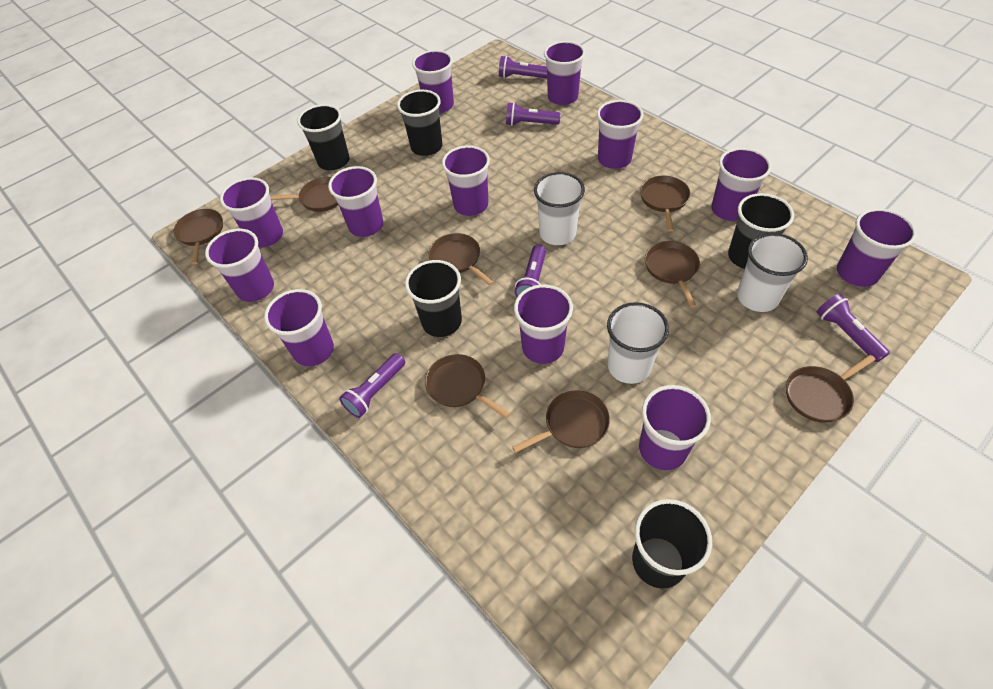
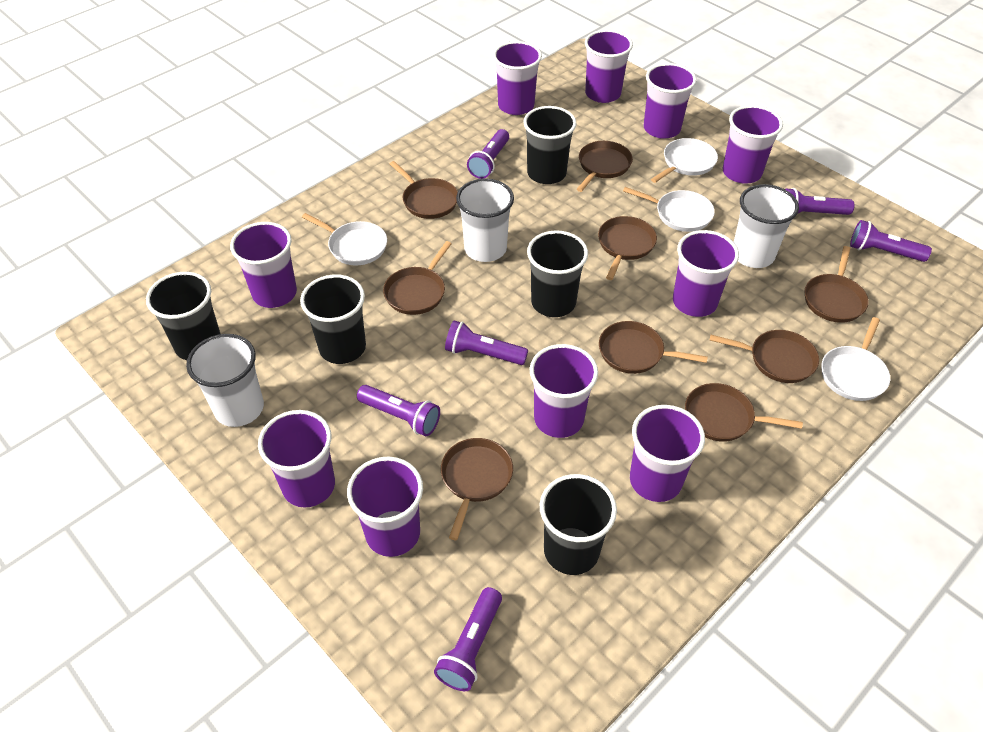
brown pan: 8 -> 9
purple cup: 12 -> 10
purple flashlight: 5 -> 6
white pan: 0 -> 4

